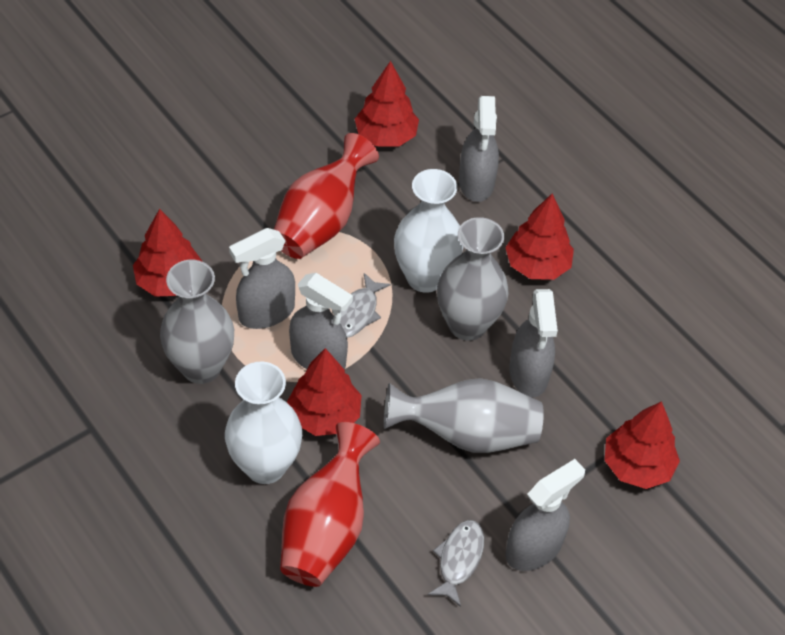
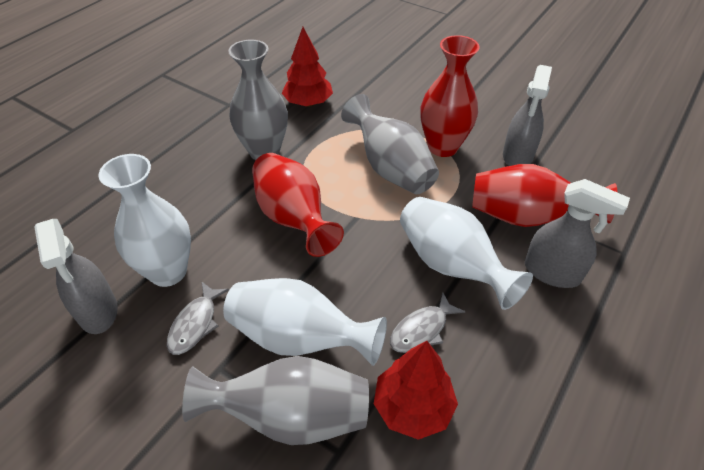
grey spray bottle: 5 -> 3
red tree: 5 -> 2
red vase: 2 -> 3
white vase: 2 -> 3

